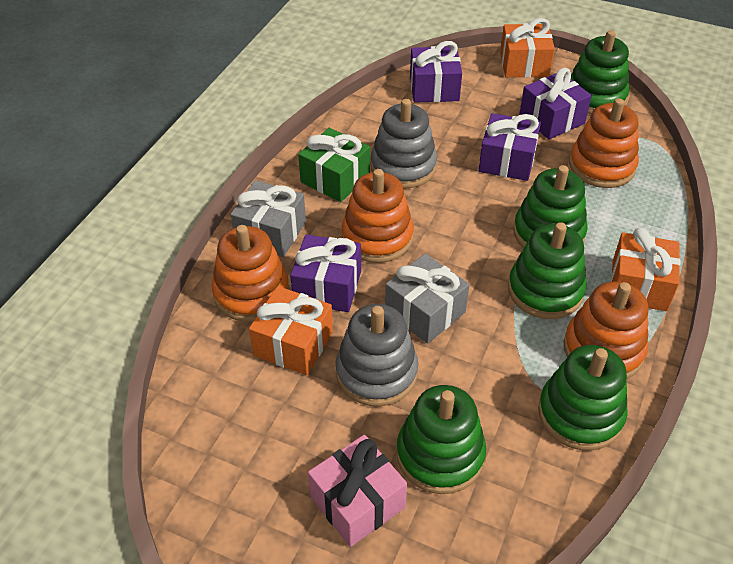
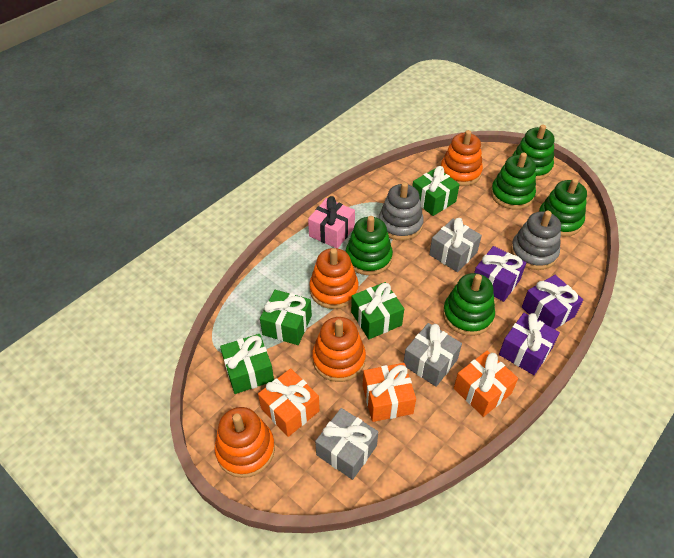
green gift: 1 -> 4
grey gift: 2 -> 3
purple gift: 4 -> 3

